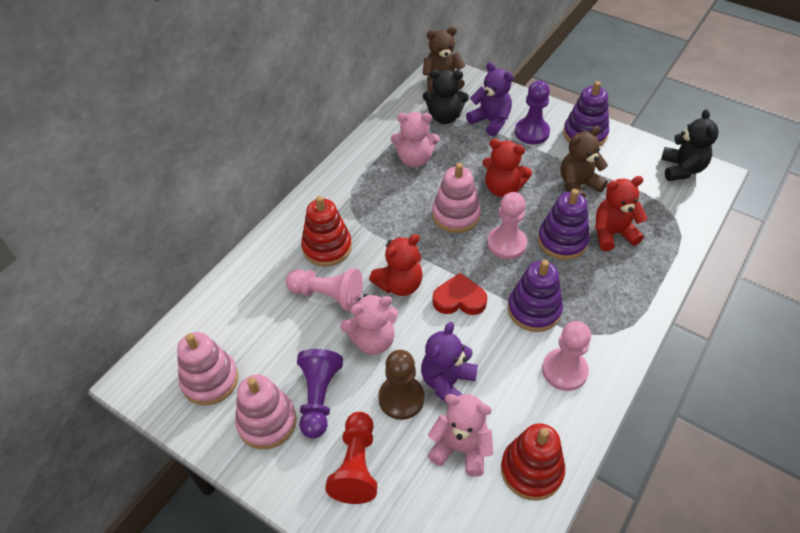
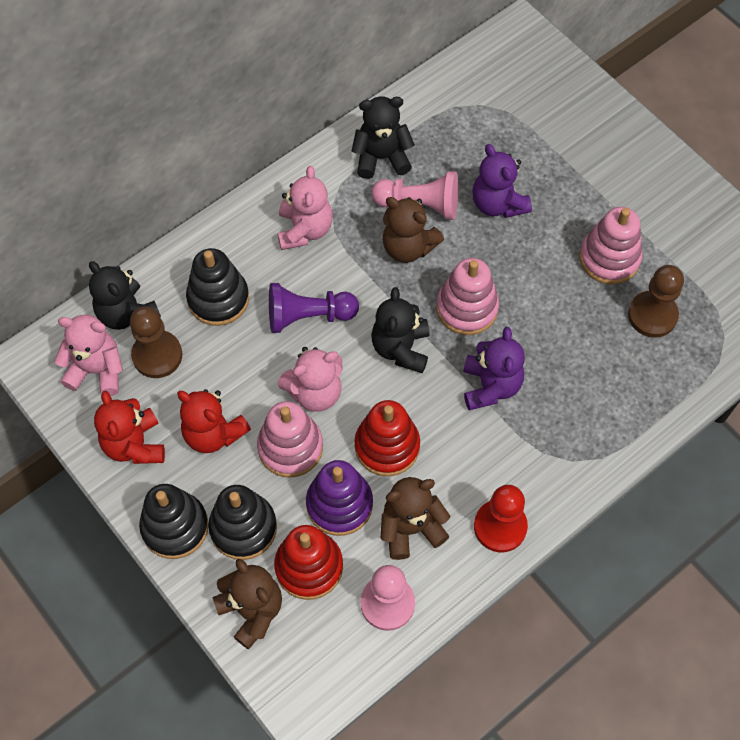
black stacking toy: 0 -> 3
black teddy bear: 2 -> 3
brown pawn: 1 -> 2
brown teddy bear: 2 -> 3
pink pawn: 3 -> 2
purple pawn: 2 -> 1
purple stacking toy: 3 -> 1
red heart: 1 -> 0
red teddy bear: 3 -> 2

